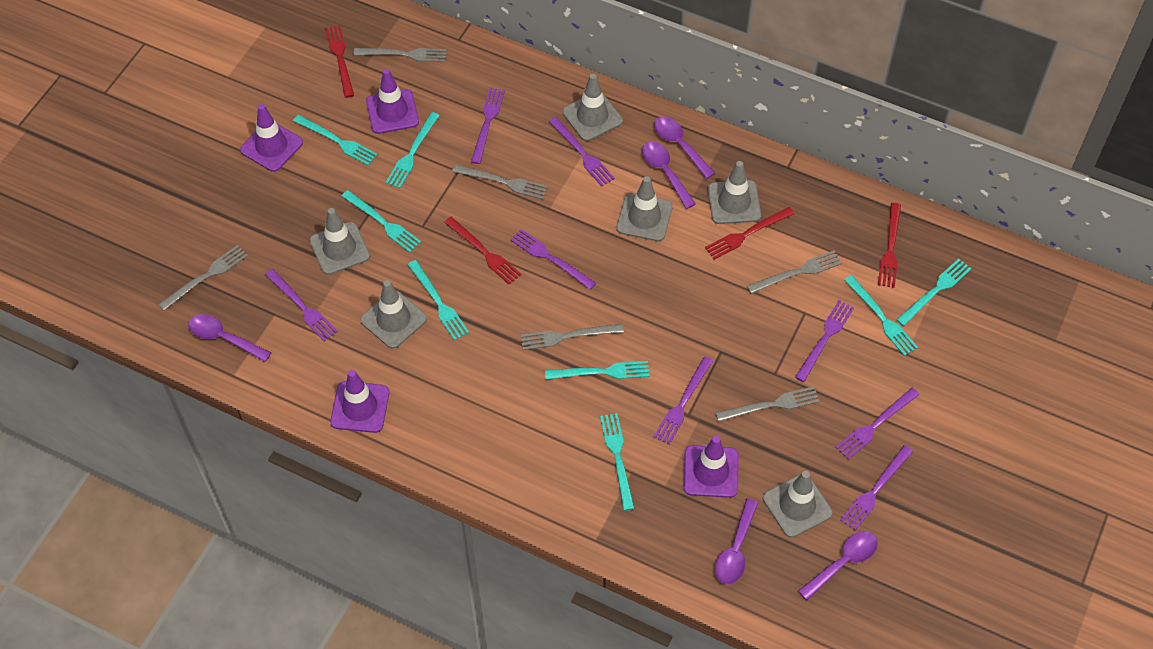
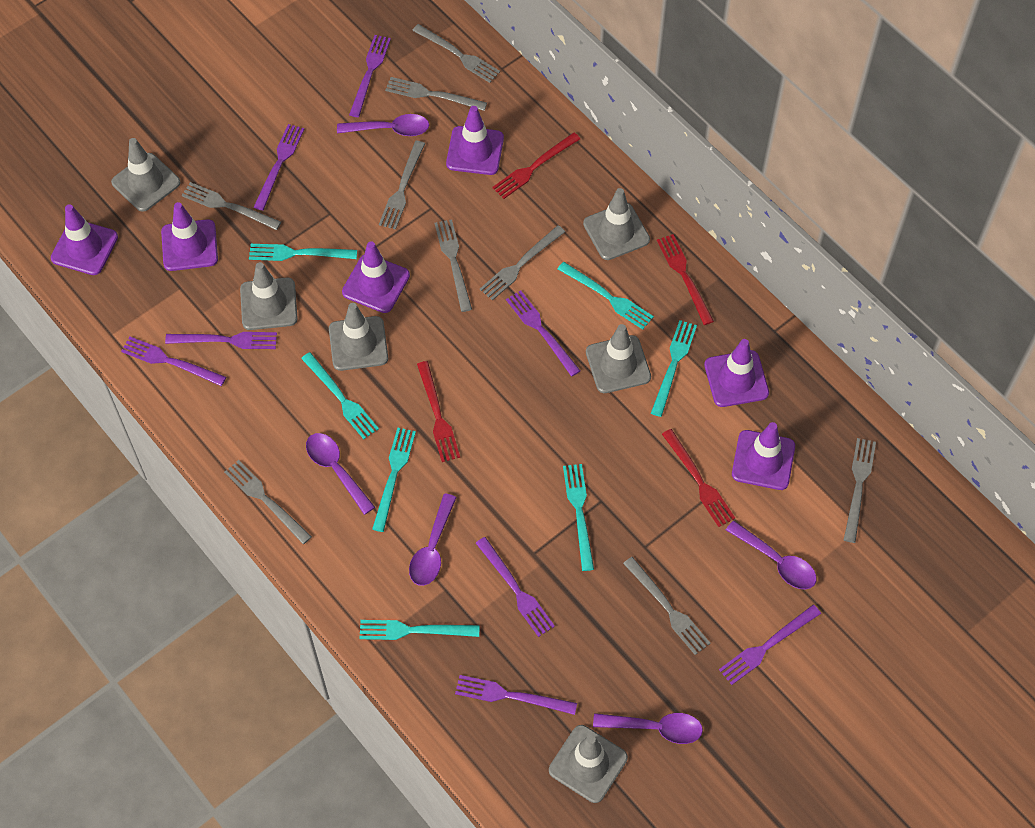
grey fork: 6 -> 9
purple traffic cone: 4 -> 6
turquoise fork: 8 -> 7

